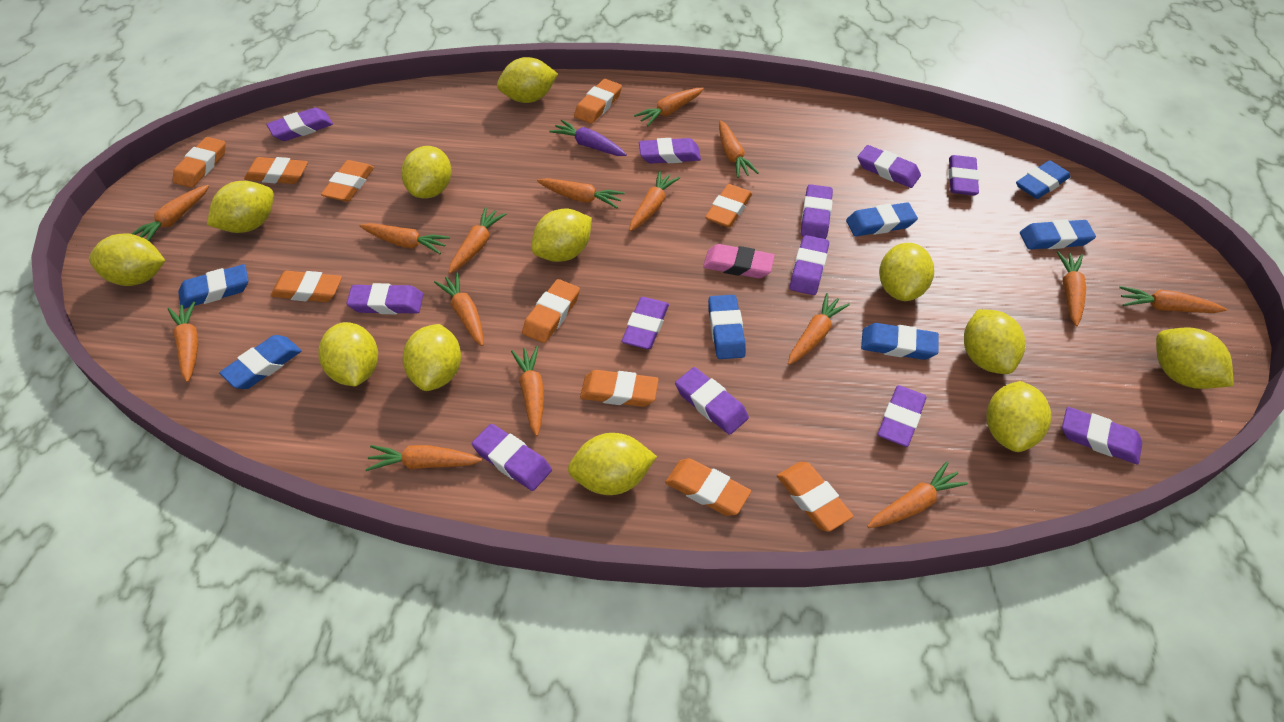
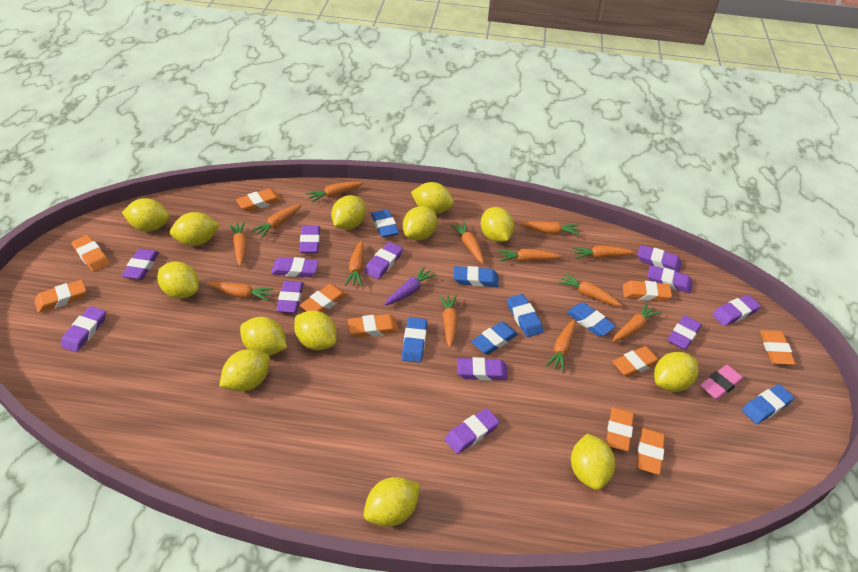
orange carrot: 15 -> 13
yellow lemon: 12 -> 13

